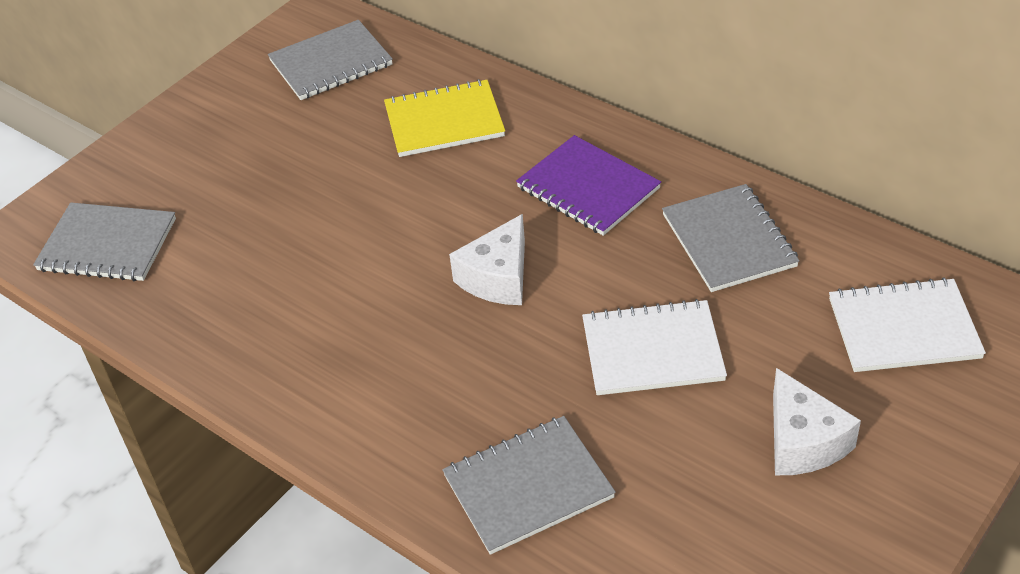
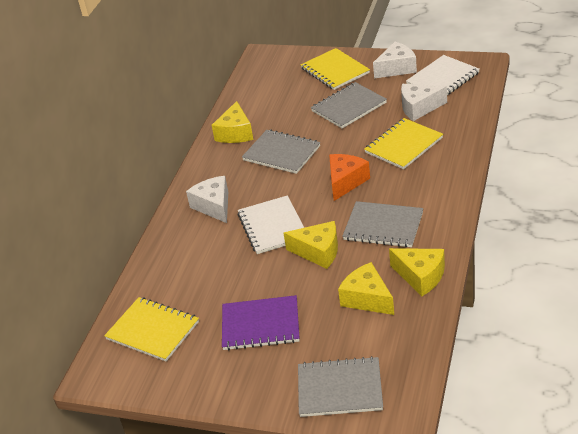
orange cheese: 0 -> 1
white cheese: 2 -> 3
yellow cheese: 0 -> 4
yellow notebook: 1 -> 3

